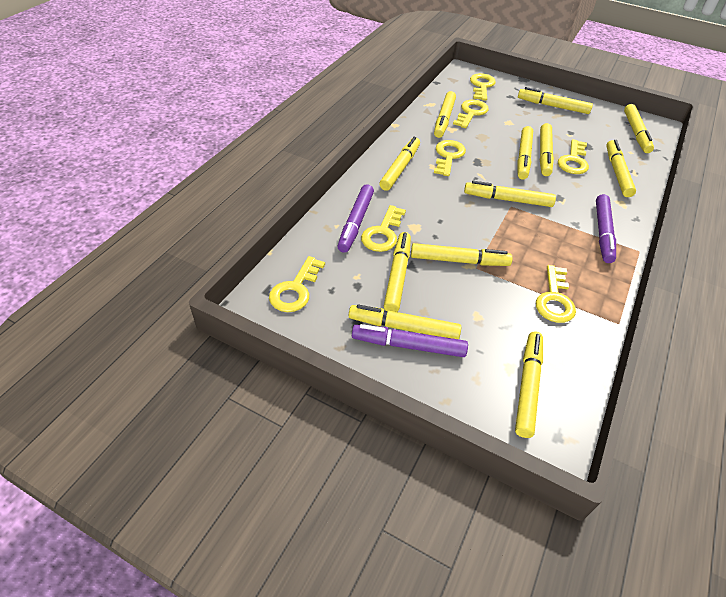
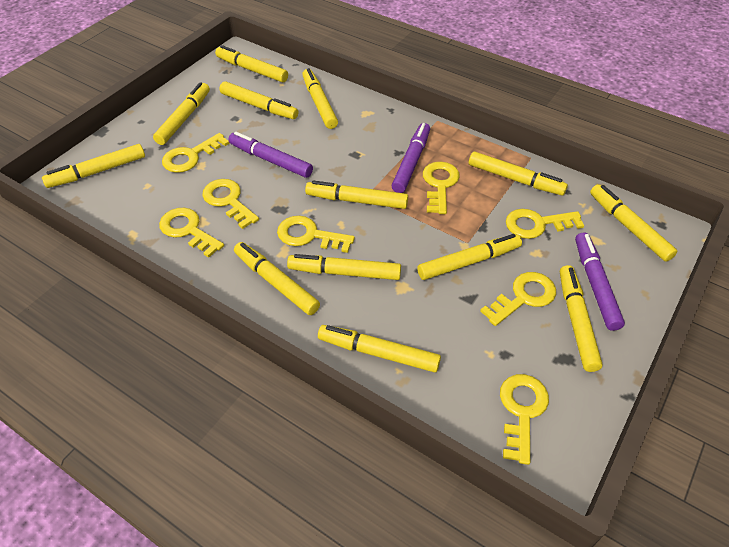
yellow key: 7 -> 8
yellow marker: 12 -> 13

